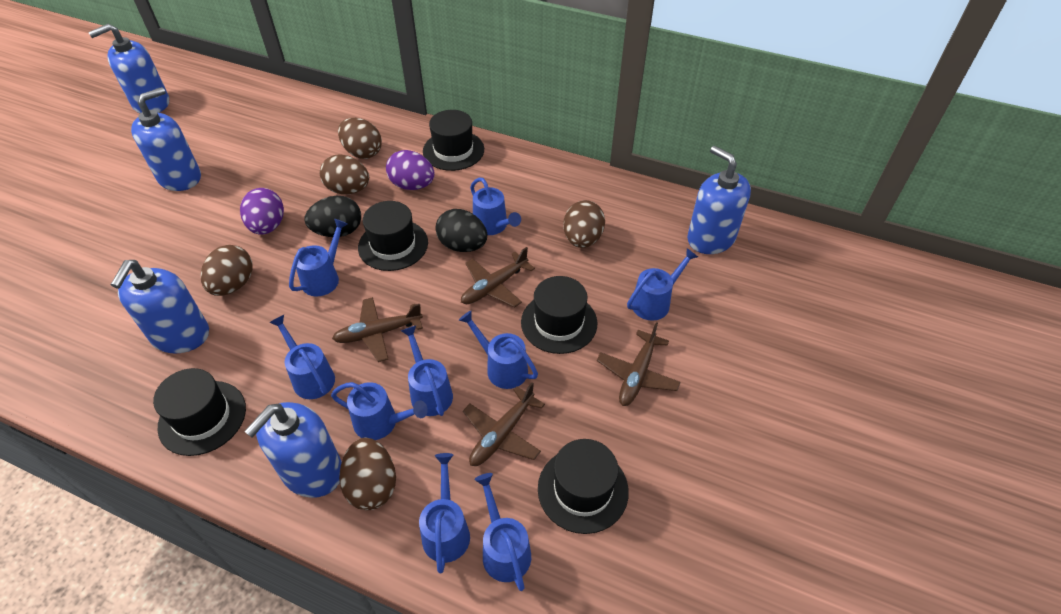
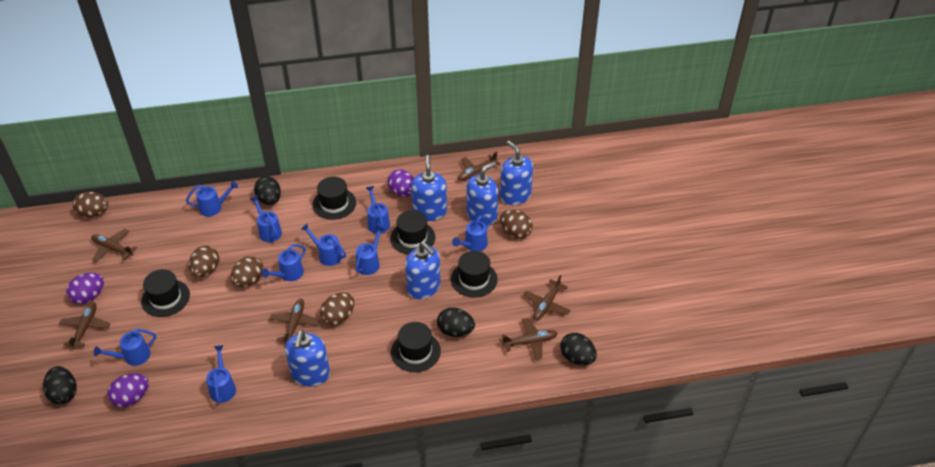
black egg: 2 -> 4
brown plane: 4 -> 6
purple egg: 2 -> 3

